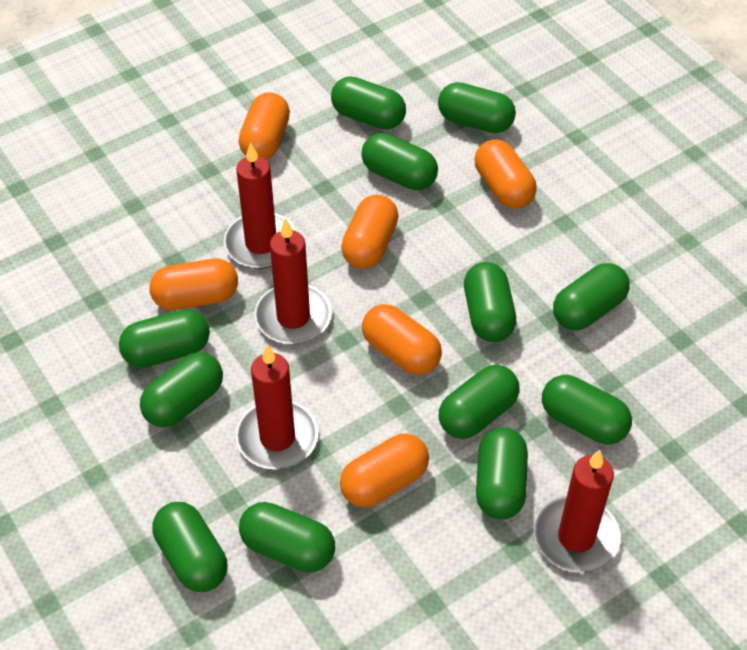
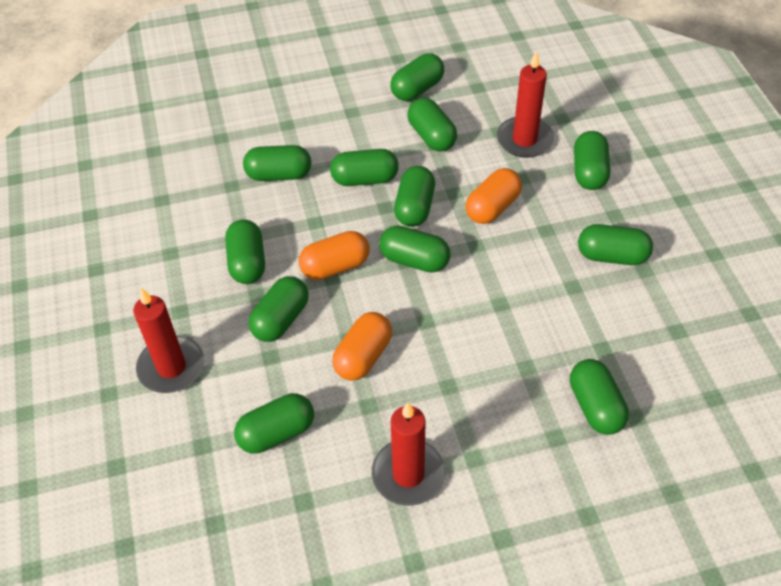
orange capsule: 6 -> 3
red candle: 4 -> 3

